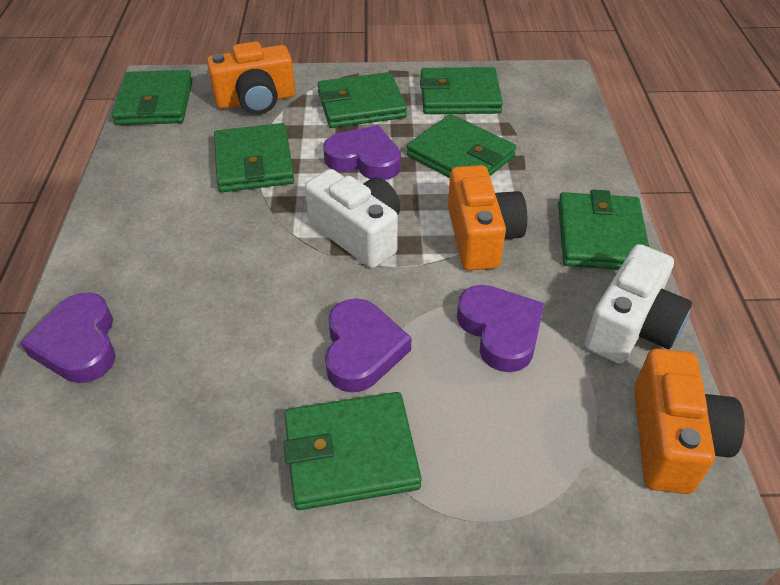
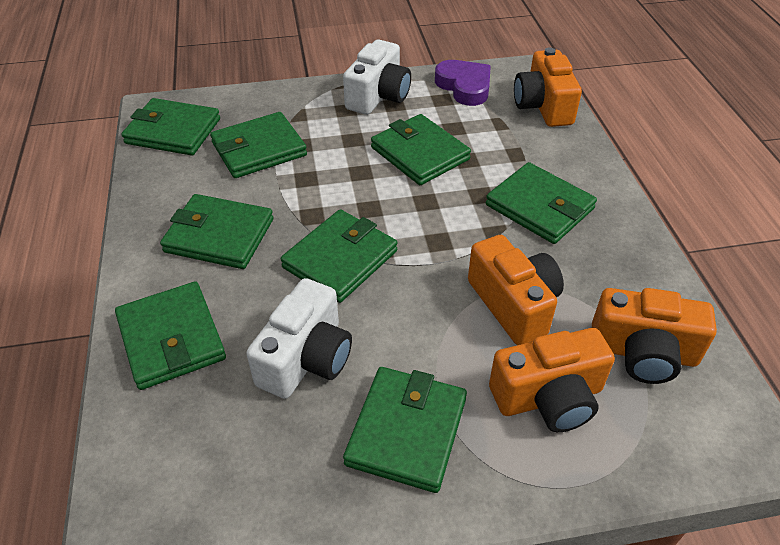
green wallet: 7 -> 8
orange camera: 3 -> 4
purple heart: 4 -> 1

